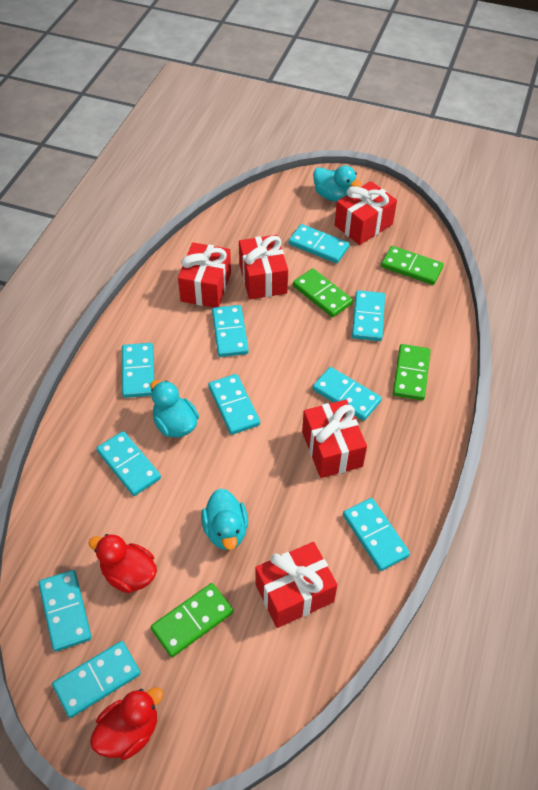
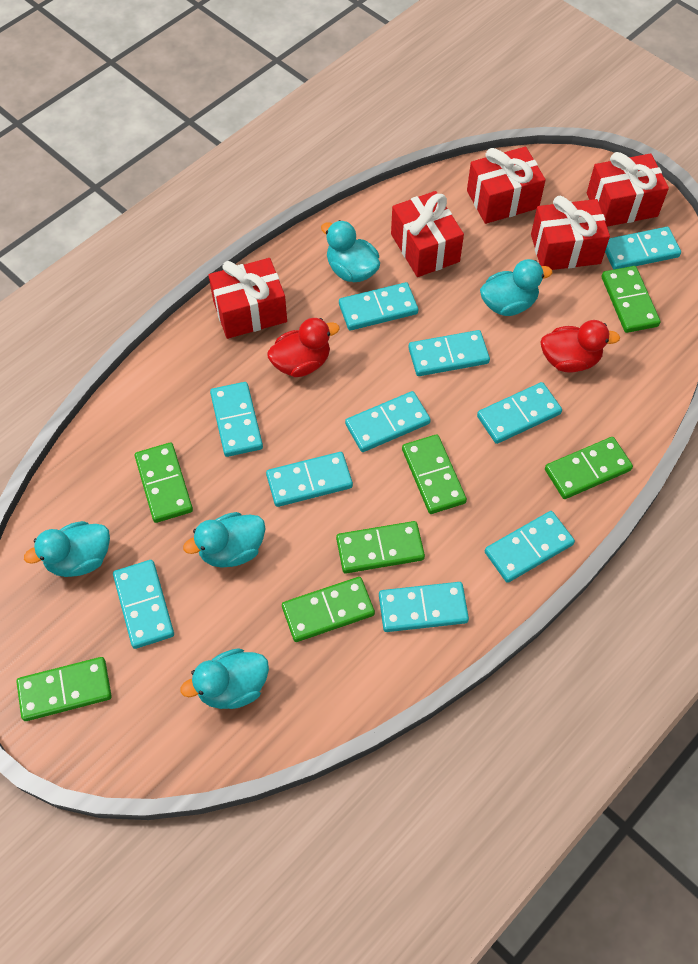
green domino: 4 -> 7
turquoise duck: 3 -> 5

